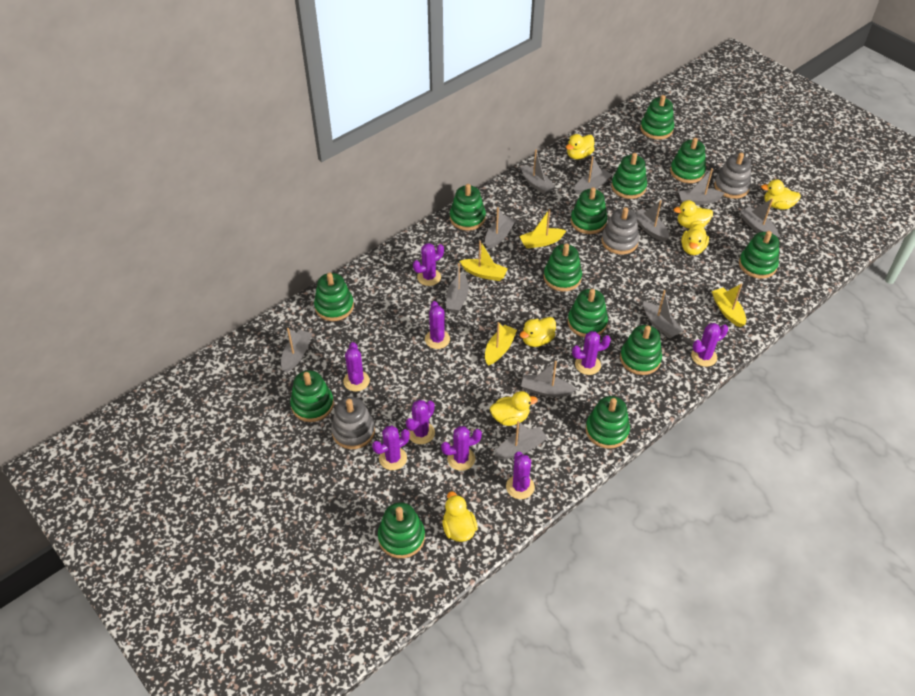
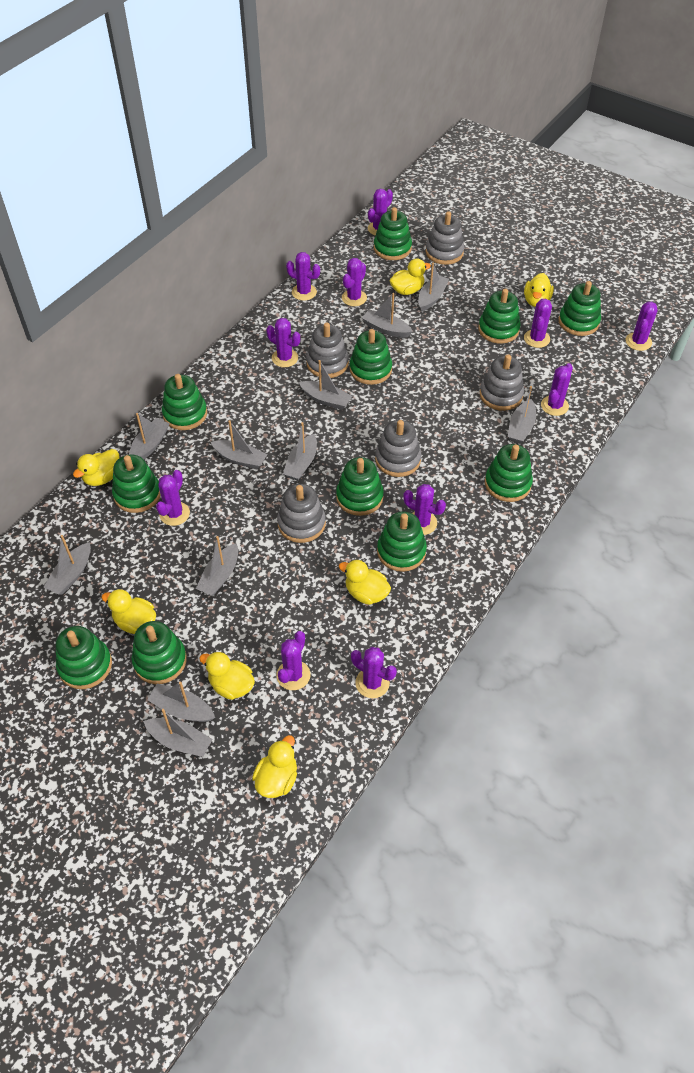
green stacking toy: 13 -> 11
grey stacking toy: 3 -> 5
purple cactus: 9 -> 11
yellow boat: 4 -> 0

